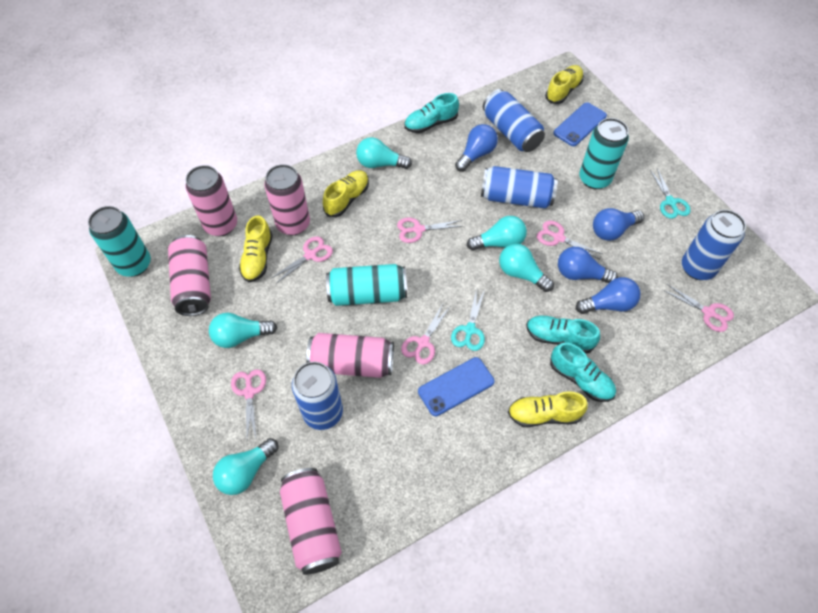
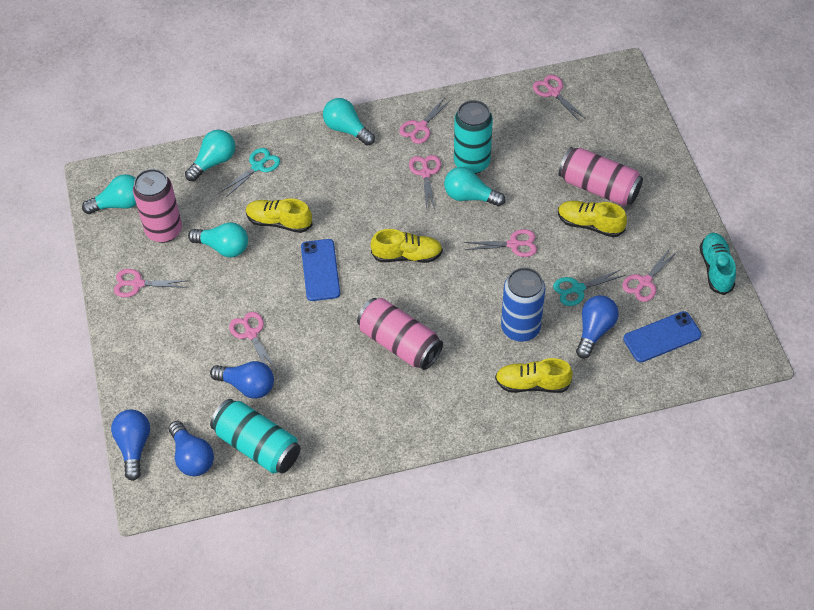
blue can: 4 -> 1
pink can: 5 -> 3
pink scissors: 6 -> 7
turquoise can: 3 -> 2
turquoise shoe: 3 -> 1

